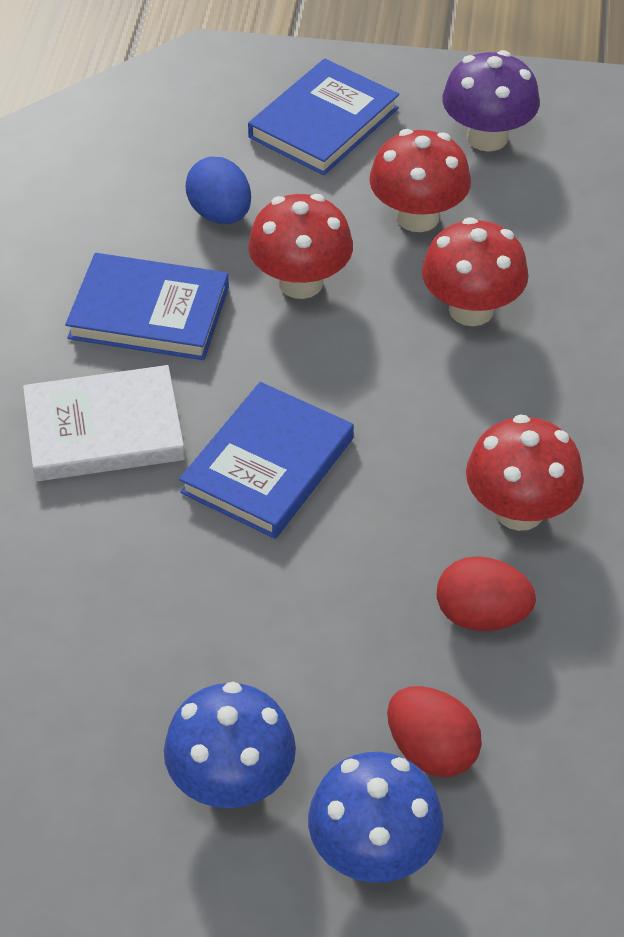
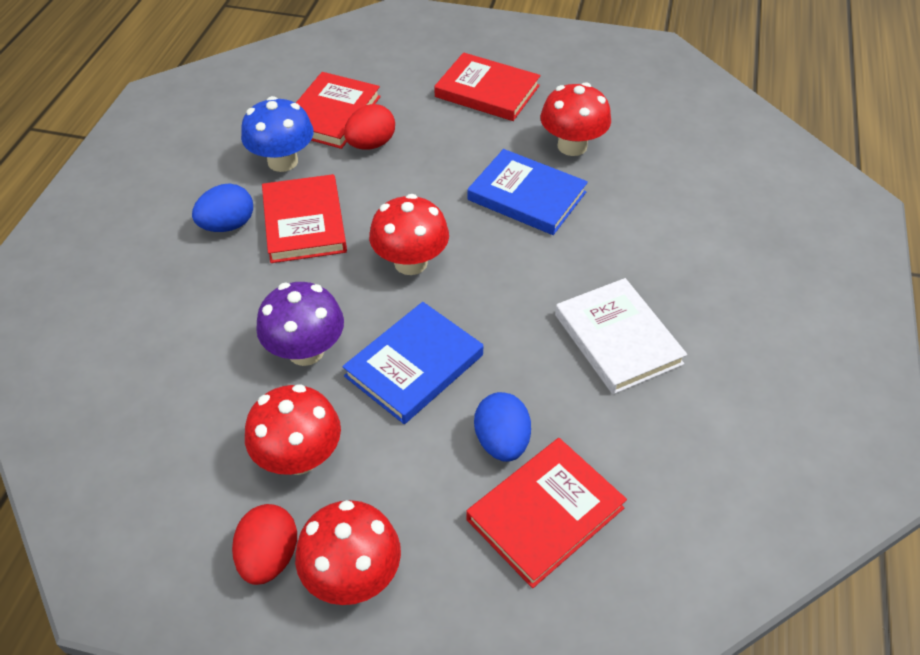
blue book: 3 -> 2
blue egg: 1 -> 2
blue mushroom: 2 -> 1
red book: 0 -> 4

